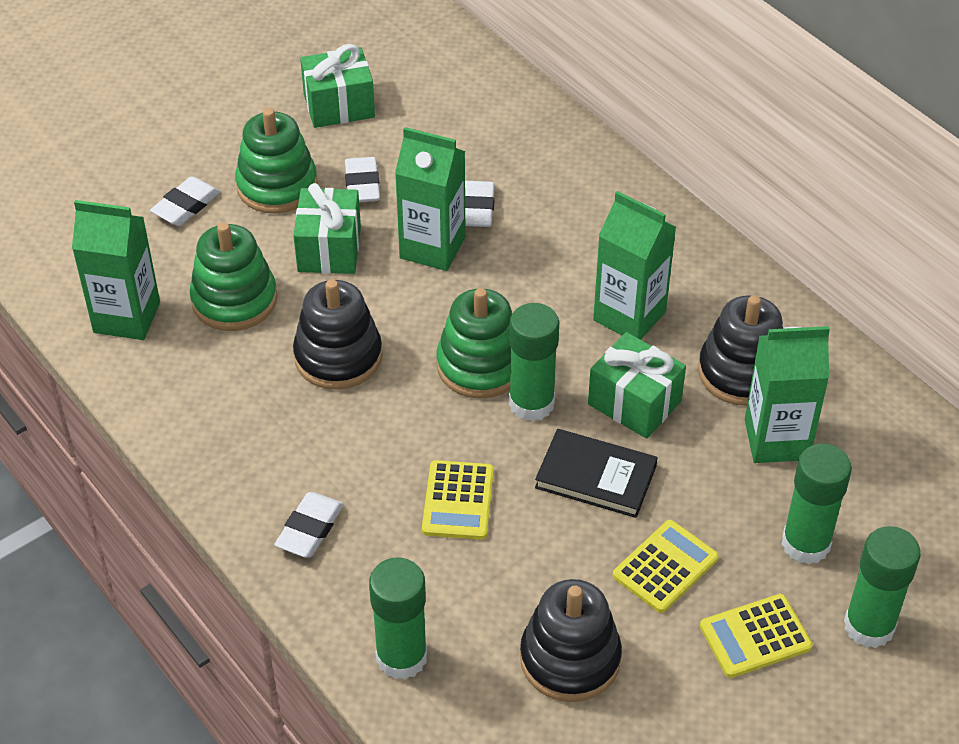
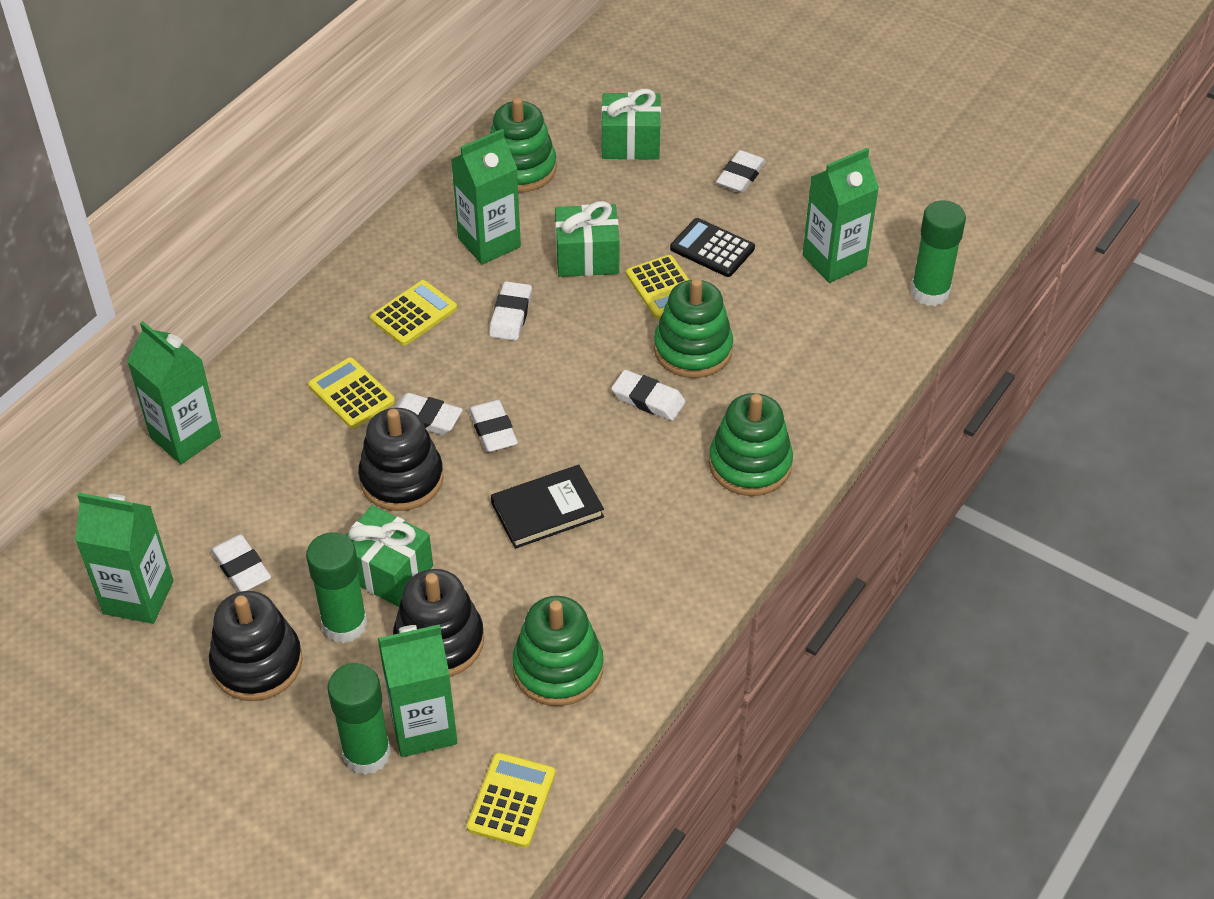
black calculator: 0 -> 1
green carton: 4 -> 5
green glue stick: 4 -> 3
green stacking toy: 3 -> 4
white eraser: 4 -> 6
yellow calculator: 3 -> 4

